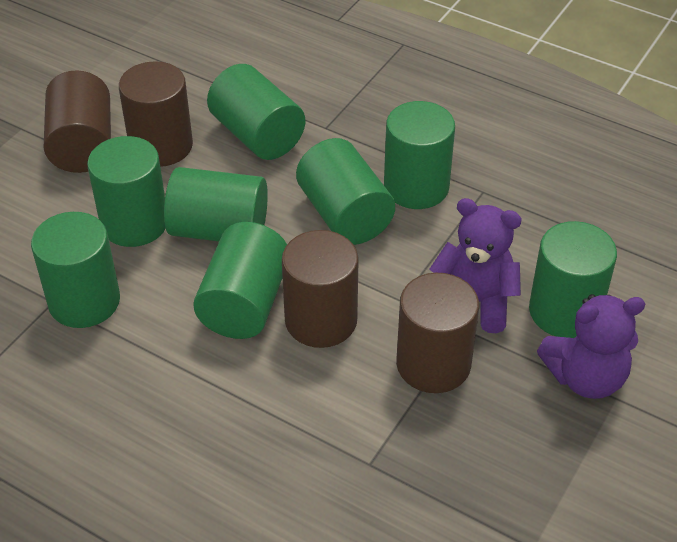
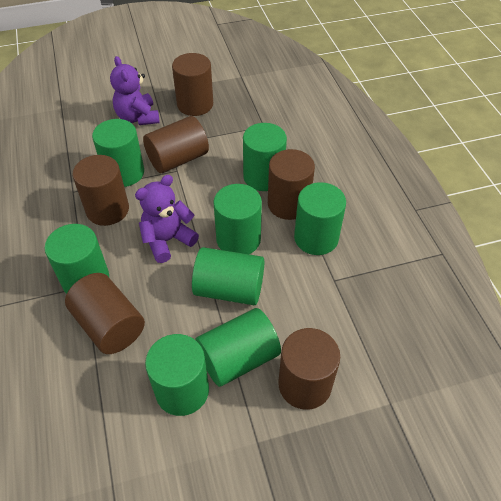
brown cylinder: 4 -> 6

